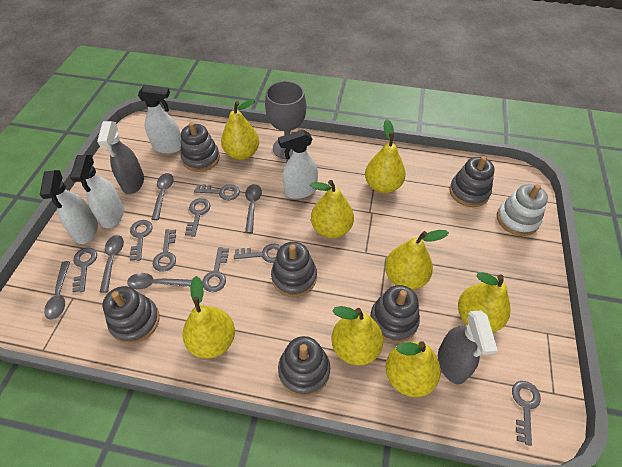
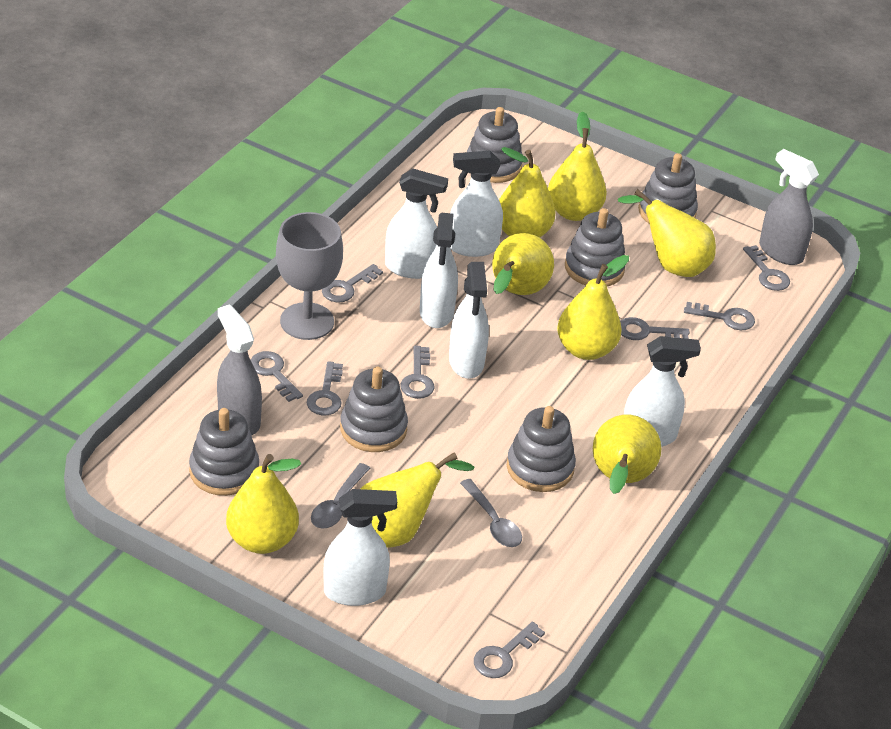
grey spoon: 5 -> 2
white spray bottle: 4 -> 6
white stacking toy: 1 -> 0

